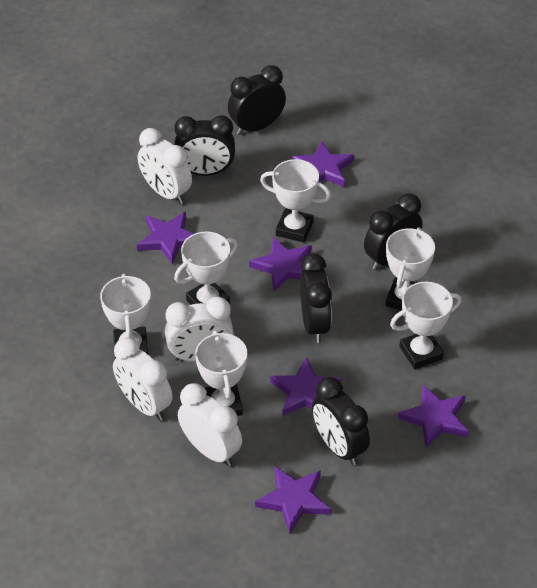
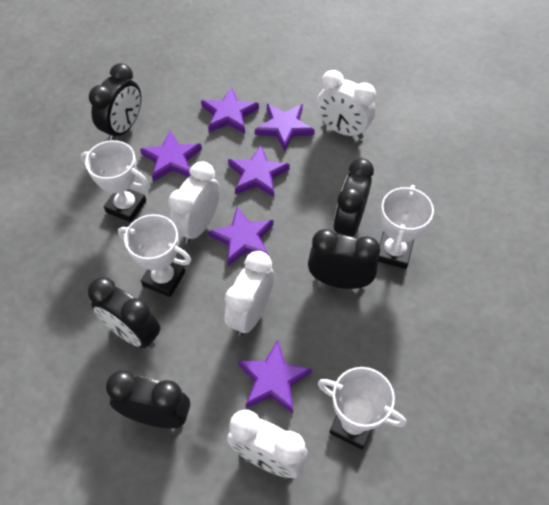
white trophy: 6 -> 4

